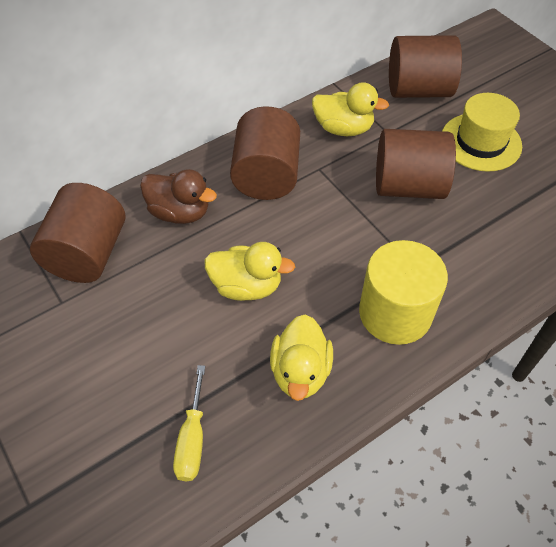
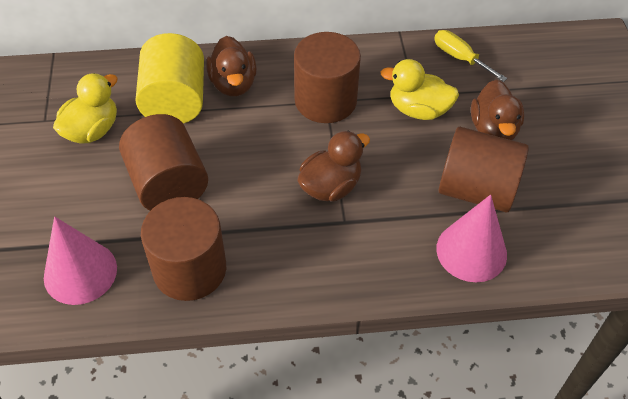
brown duck: 1 -> 3
pink cone: 0 -> 2
yellow duck: 3 -> 2
yellow hat: 1 -> 0

